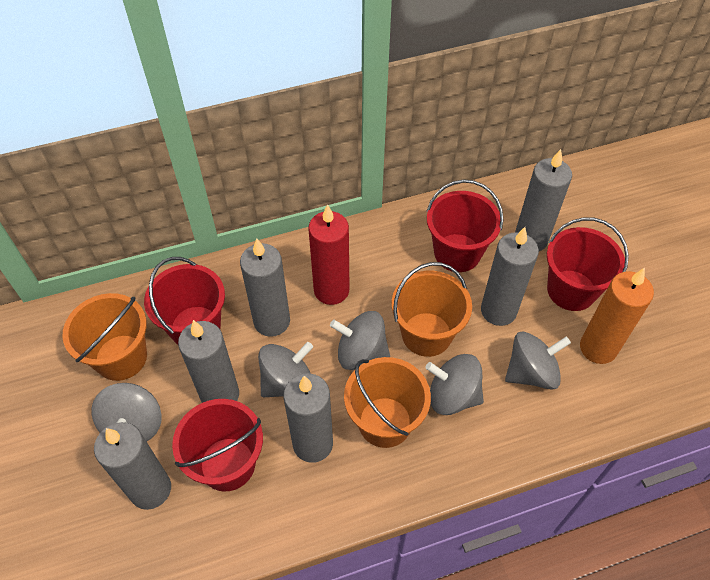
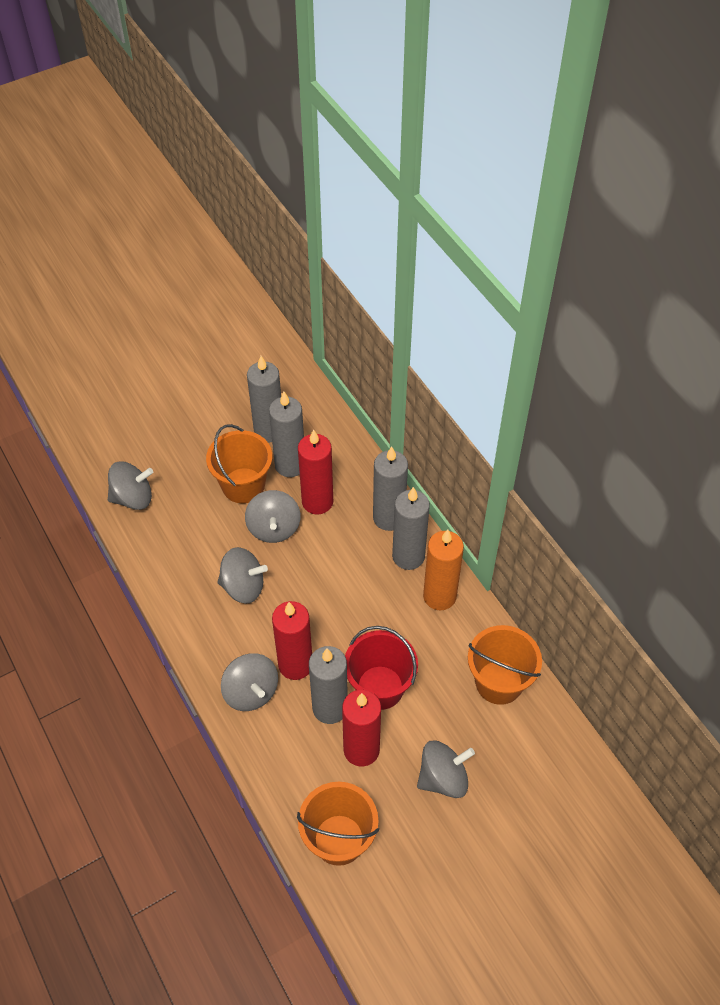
grey candle: 6 -> 5
red bucket: 4 -> 1
red candle: 1 -> 3

